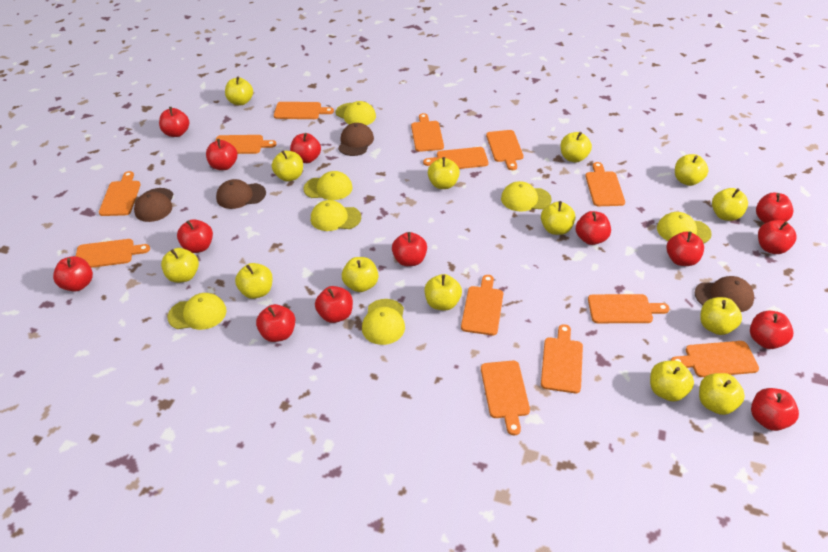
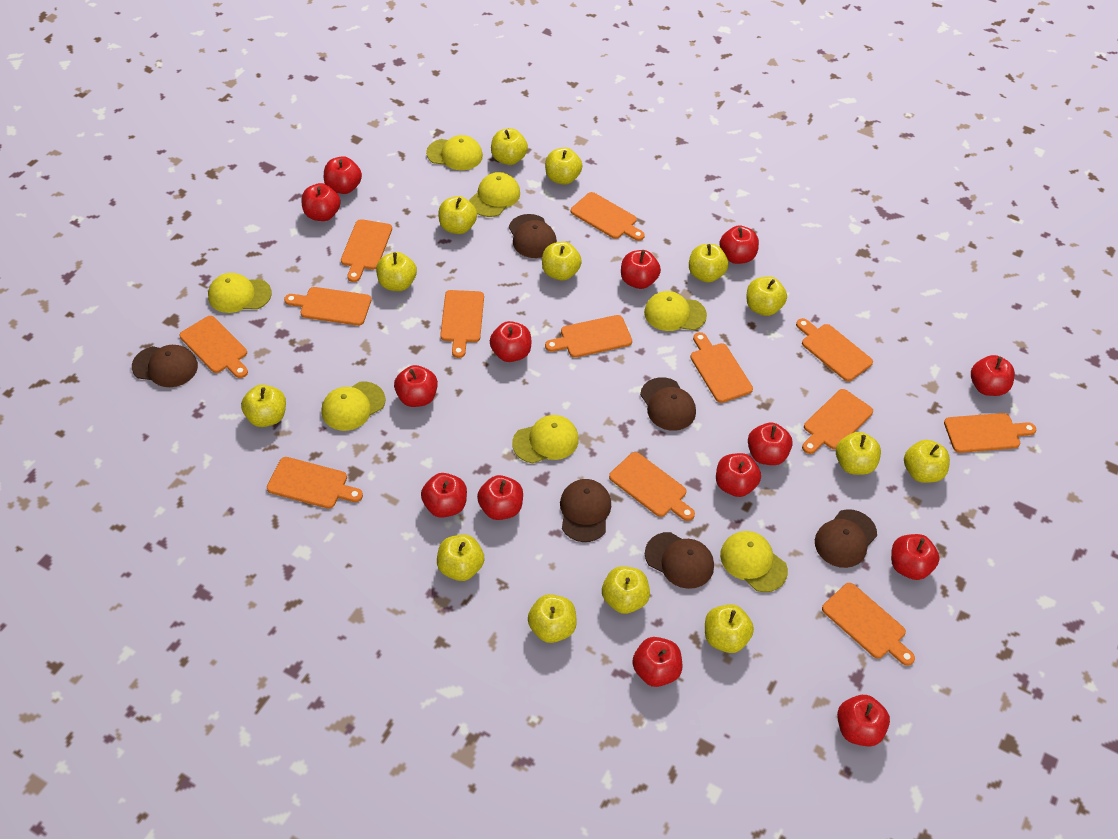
brown cap: 4 -> 6

